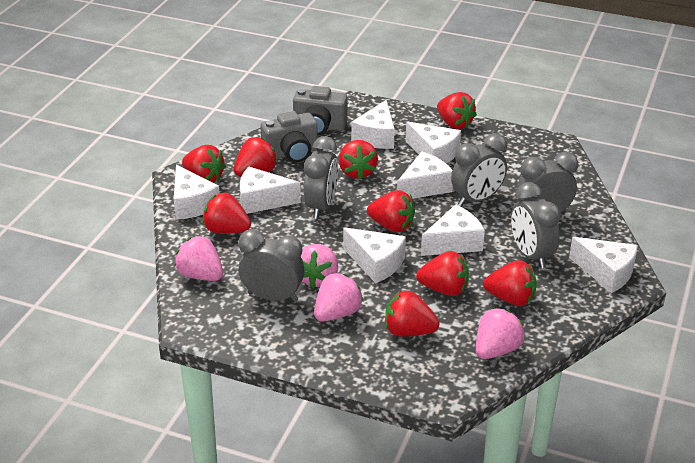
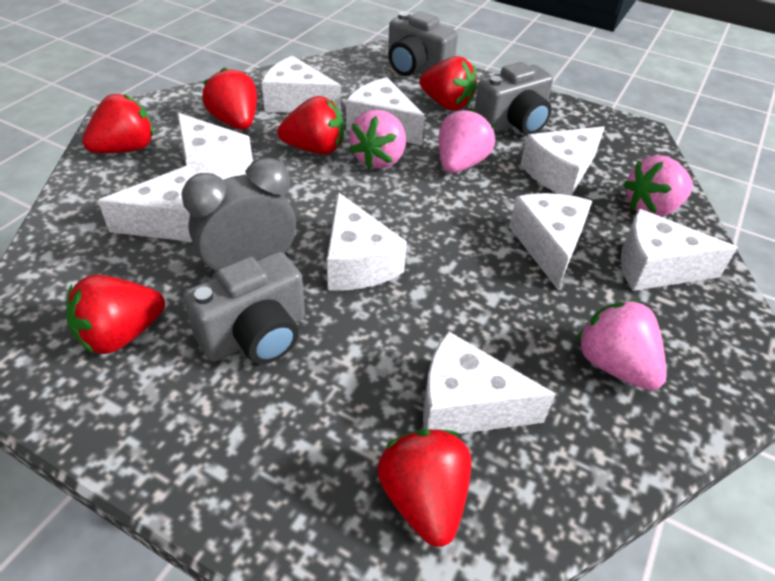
grey camera: 2 -> 3
grey clock: 5 -> 1
red strawberry: 9 -> 6
white cheese: 8 -> 9

